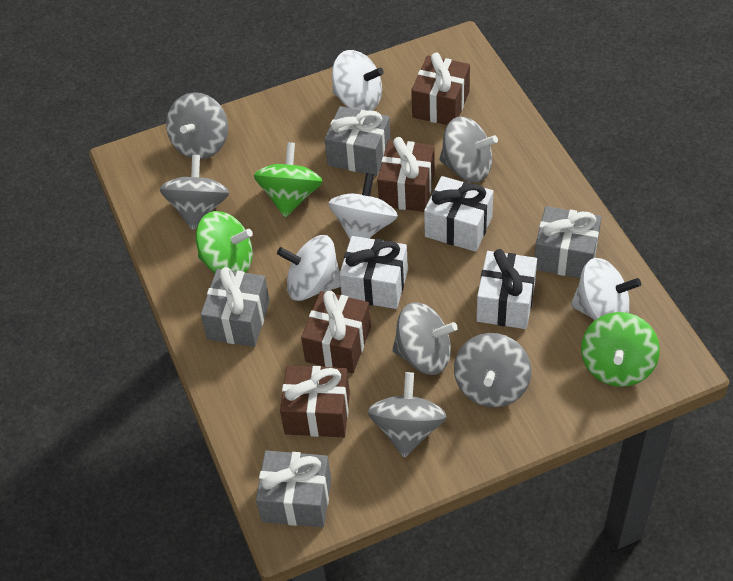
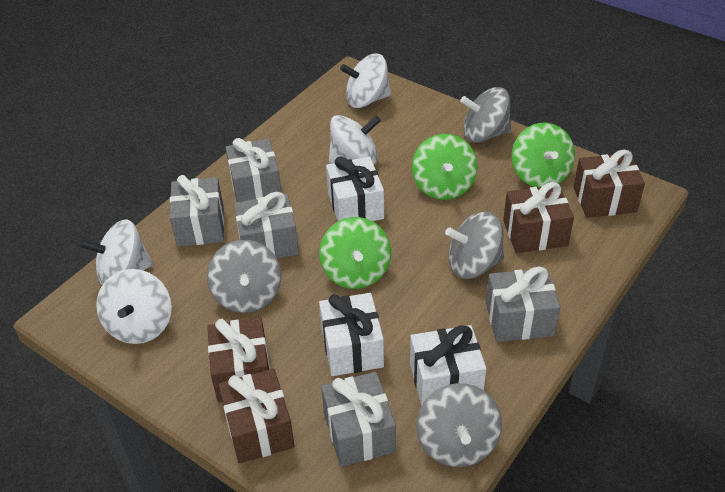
grey gift: 4 -> 5
grey spinning top: 6 -> 4

